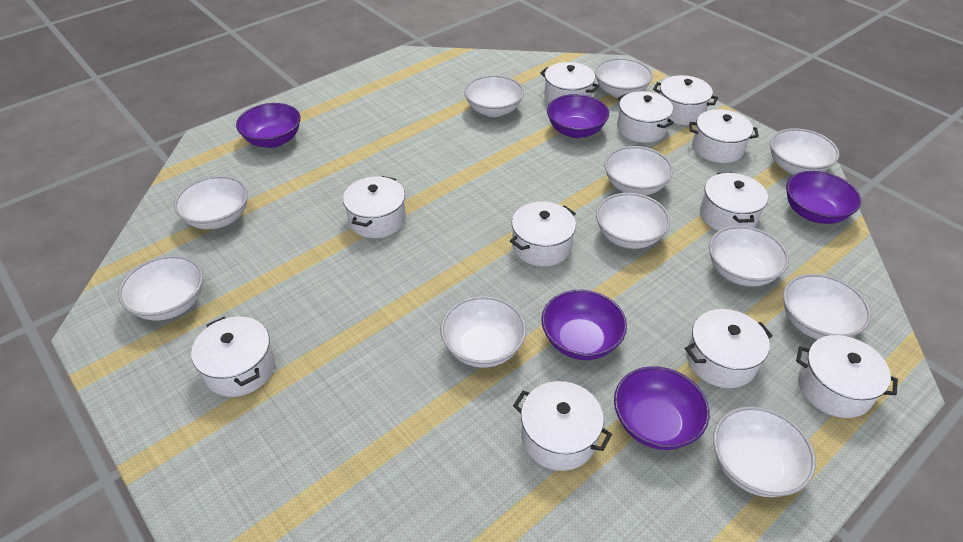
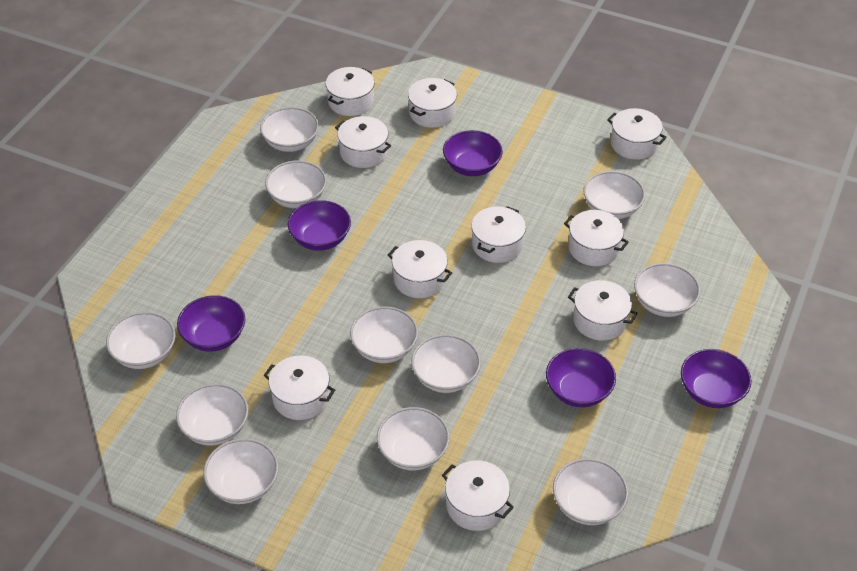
white pot: 11 -> 10

